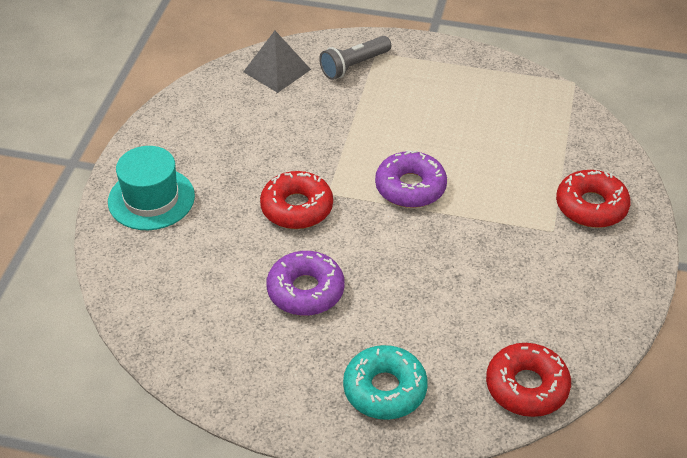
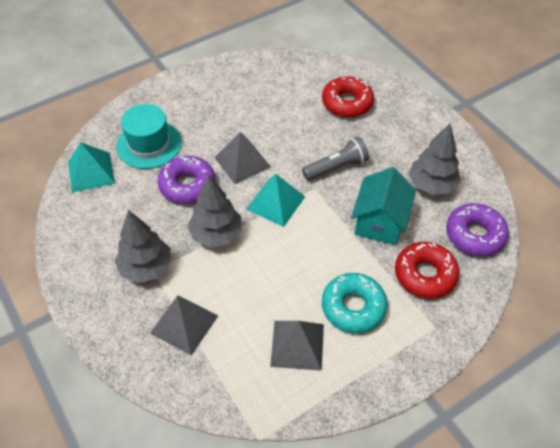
grey pyramid: 1 -> 3
grey tree: 0 -> 3
red donut: 3 -> 2
turquoise house: 0 -> 1
turquoise pyramid: 0 -> 2

